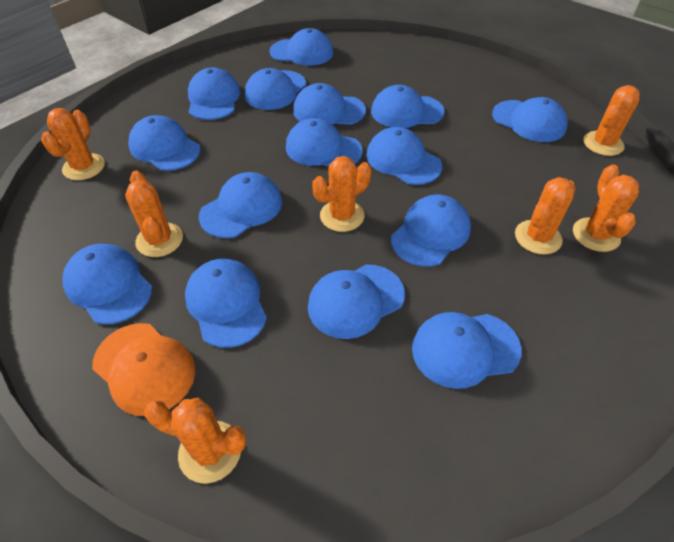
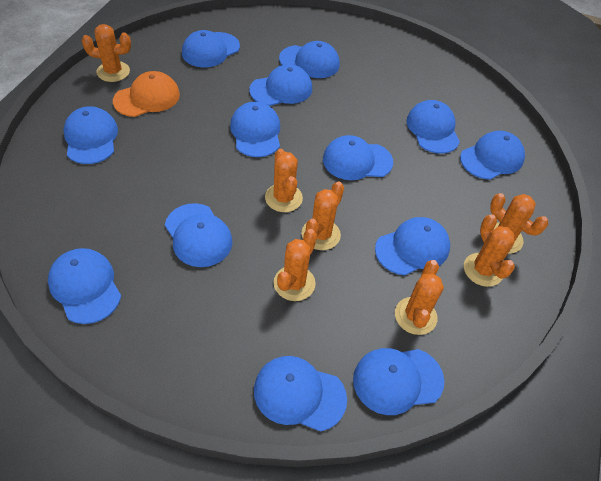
blue cap: 15 -> 13

